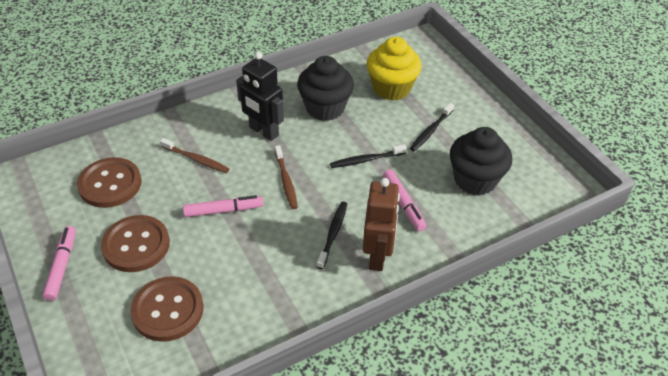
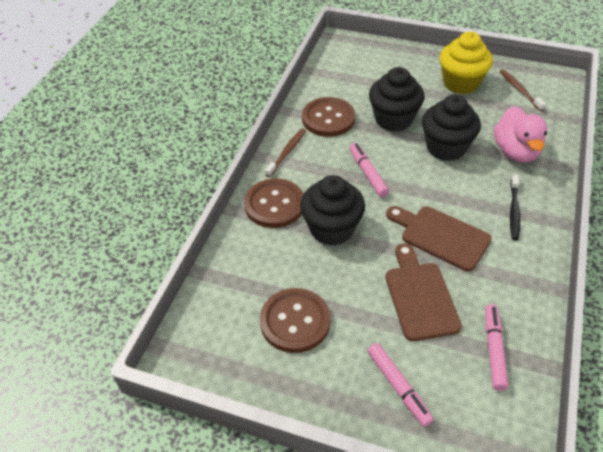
black cupcake: 2 -> 3
black robot: 1 -> 0
black toothbrush: 3 -> 1
brown cutting board: 0 -> 2
brown robot: 1 -> 0
pink duck: 0 -> 1

